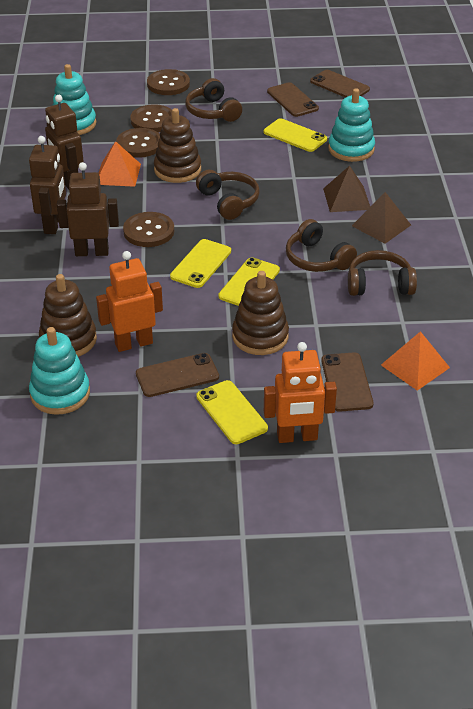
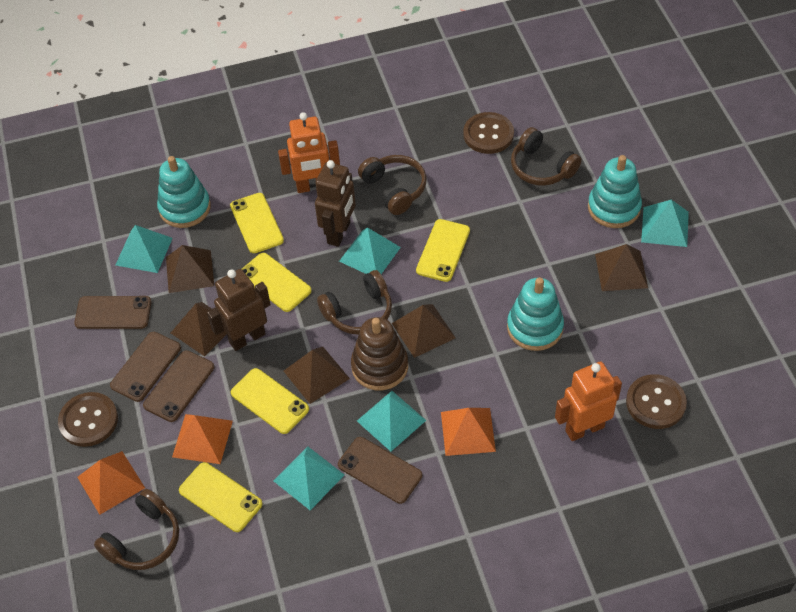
brown button: 4 -> 3
brown pyramid: 2 -> 5
brown robot: 3 -> 2
brown stacking toy: 3 -> 1
orange pyramid: 2 -> 3
turquoise pyramid: 0 -> 5
yellow phone: 4 -> 5

